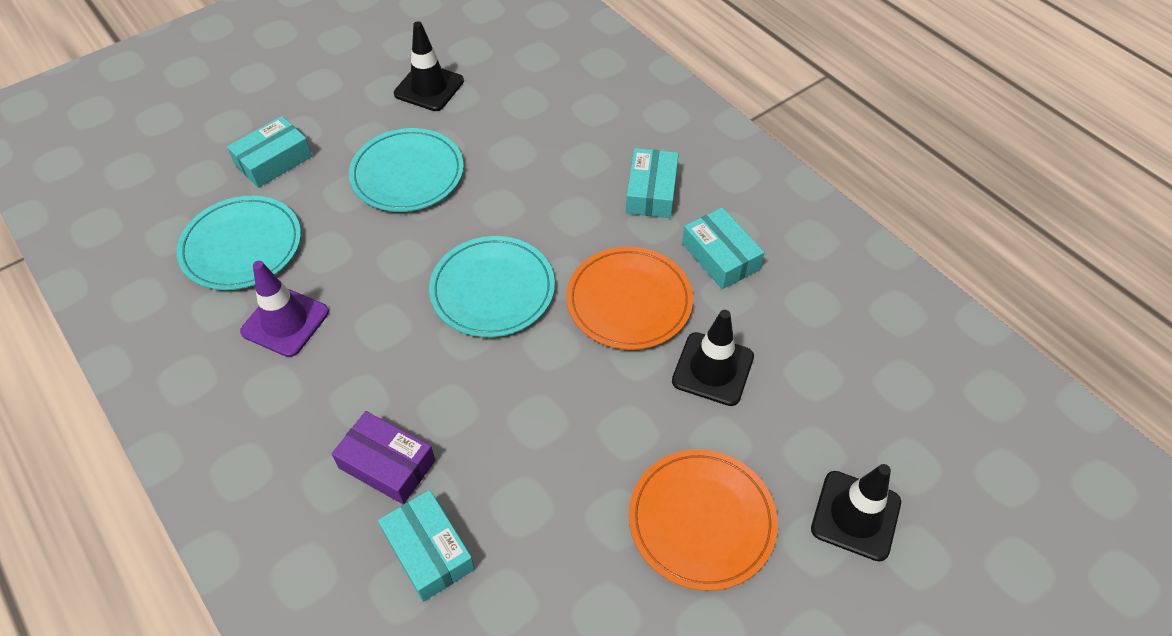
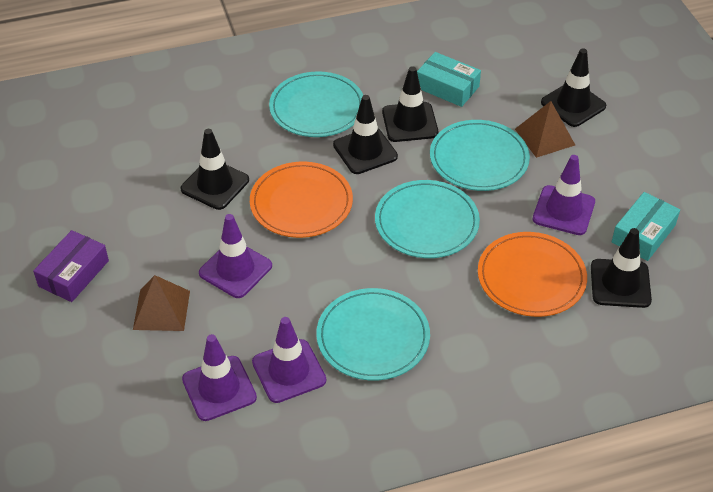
black traffic cone: 3 -> 5
brown pyramid: 0 -> 2
purple traffic cone: 1 -> 4
turquoise box: 4 -> 2
turquoise plate: 3 -> 4

